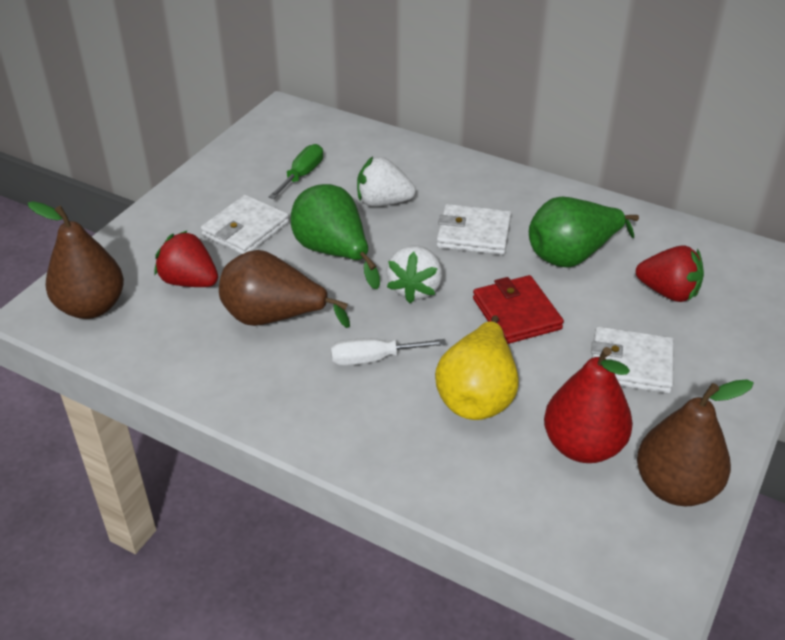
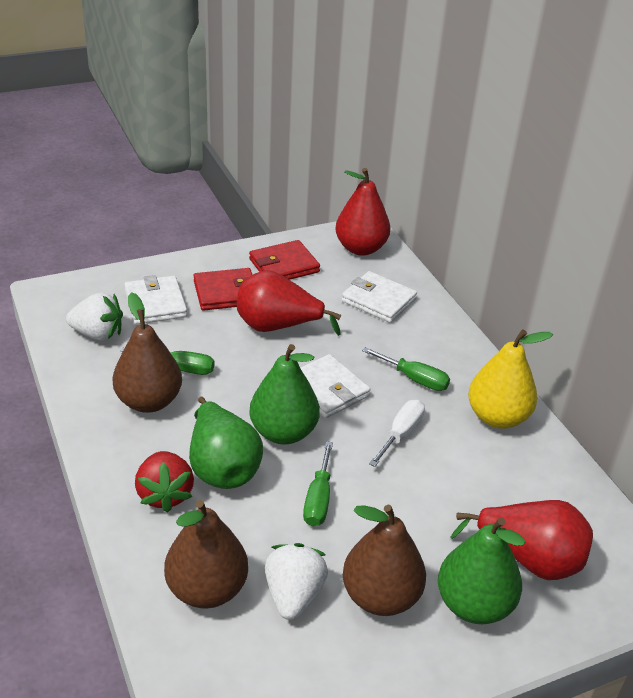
green pear: 2 -> 3
green screwdriver: 1 -> 3
red pear: 1 -> 3
red strawberry: 2 -> 1
red wallet: 1 -> 2

